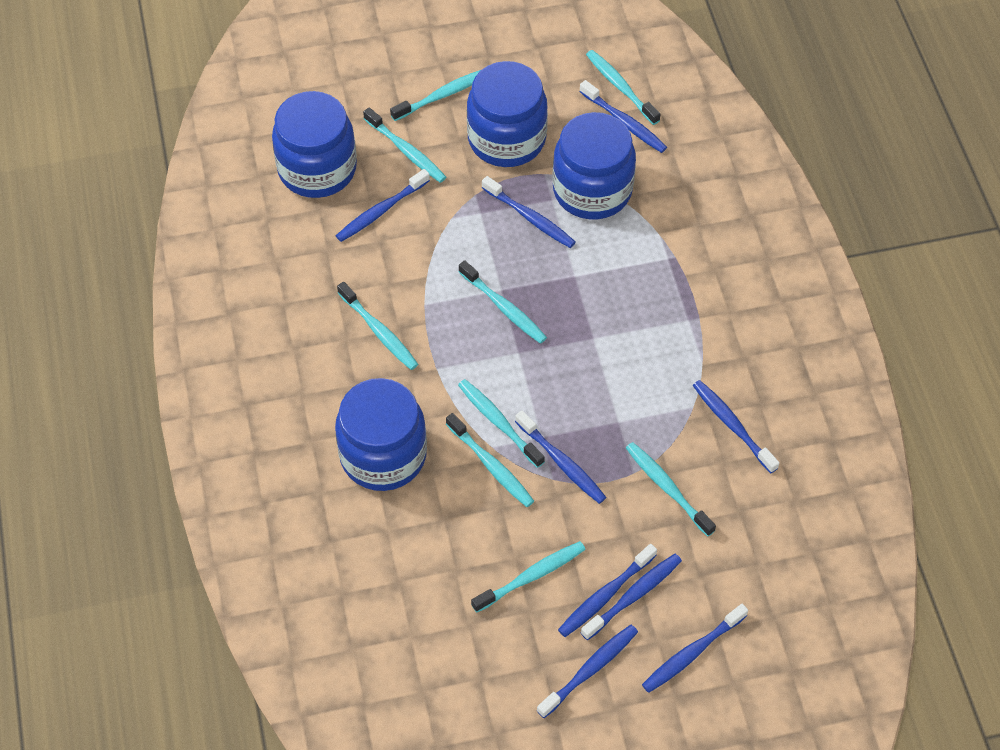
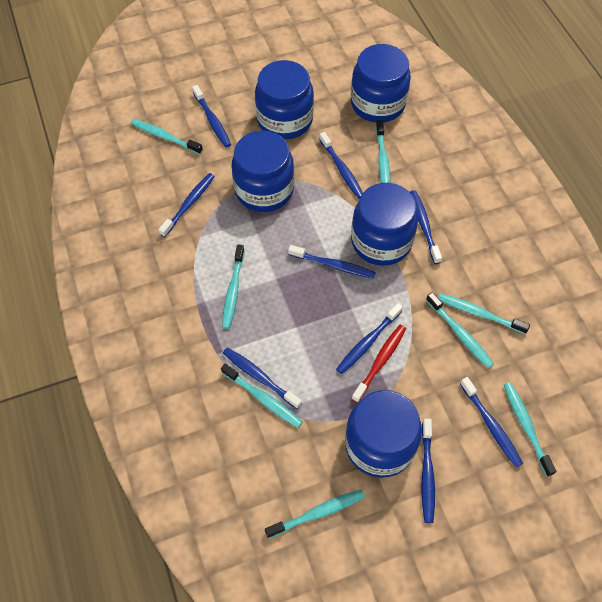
blue jar: 4 -> 5
red toothbrush: 0 -> 1
turquoise toothbrush: 9 -> 8

